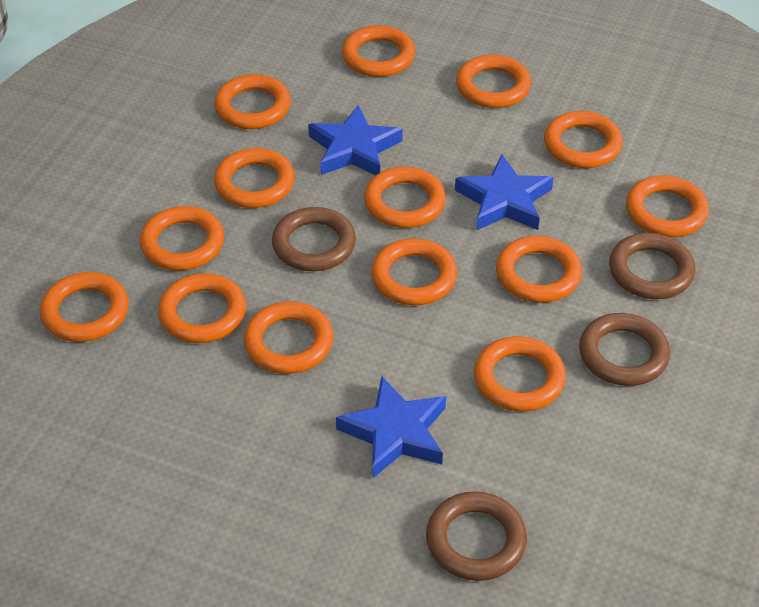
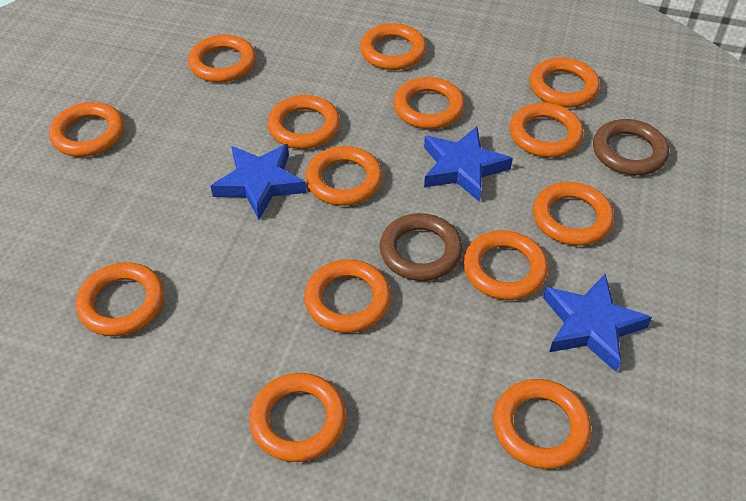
brown ring: 4 -> 2

